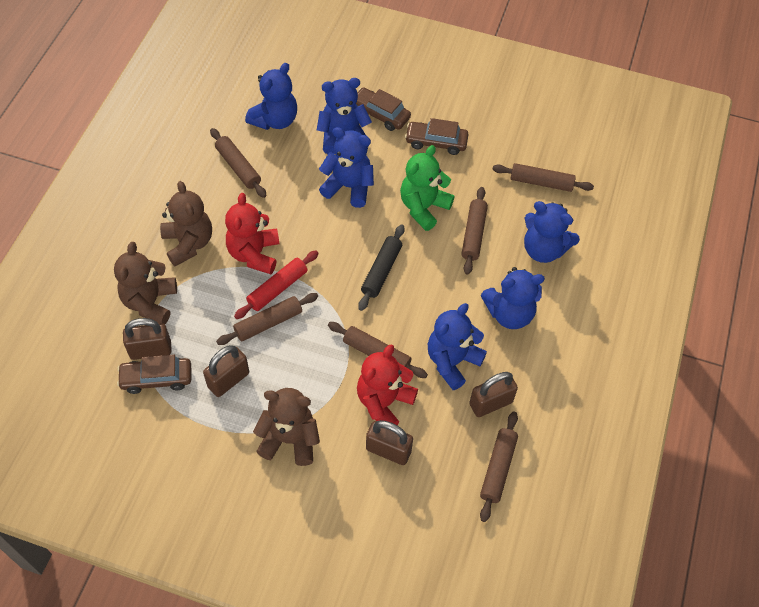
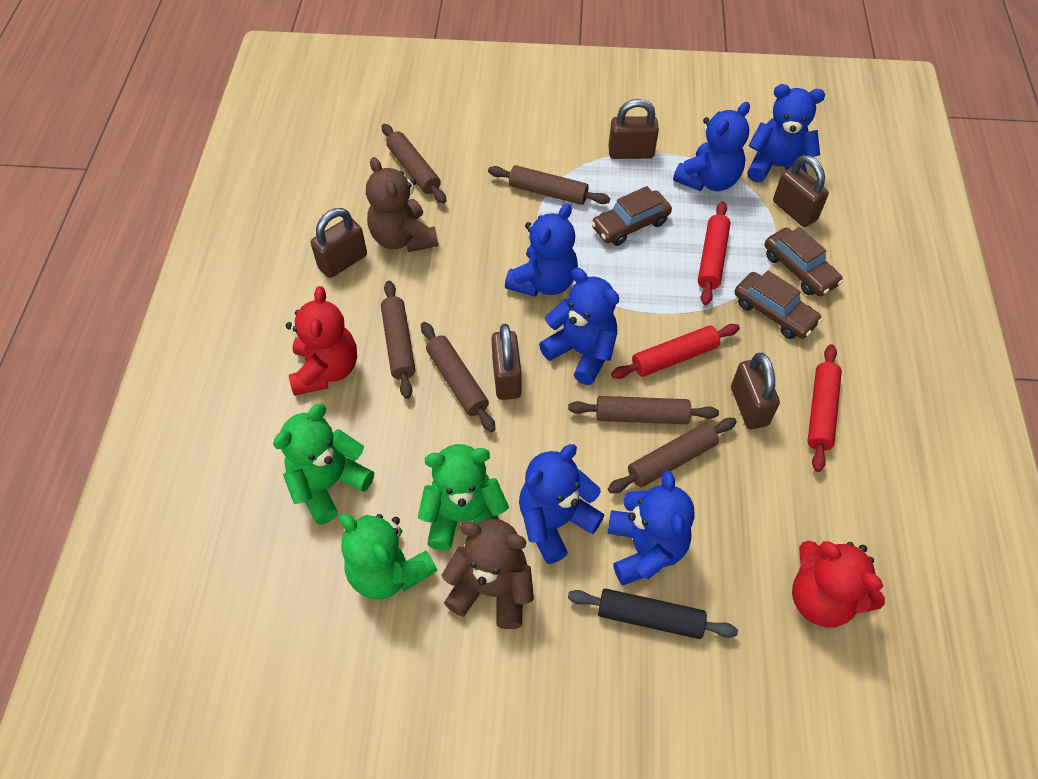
brown padlock: 4 -> 5
brown teddy bear: 3 -> 2
green teddy bear: 1 -> 3
red rolling pin: 1 -> 3

